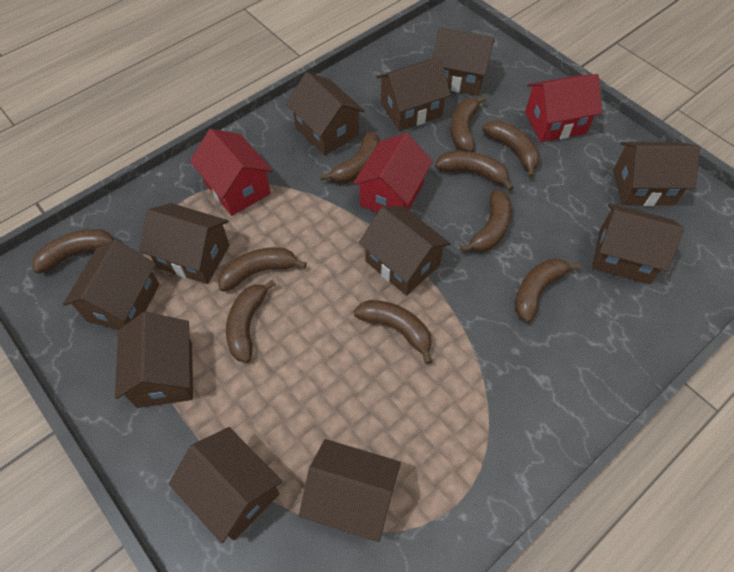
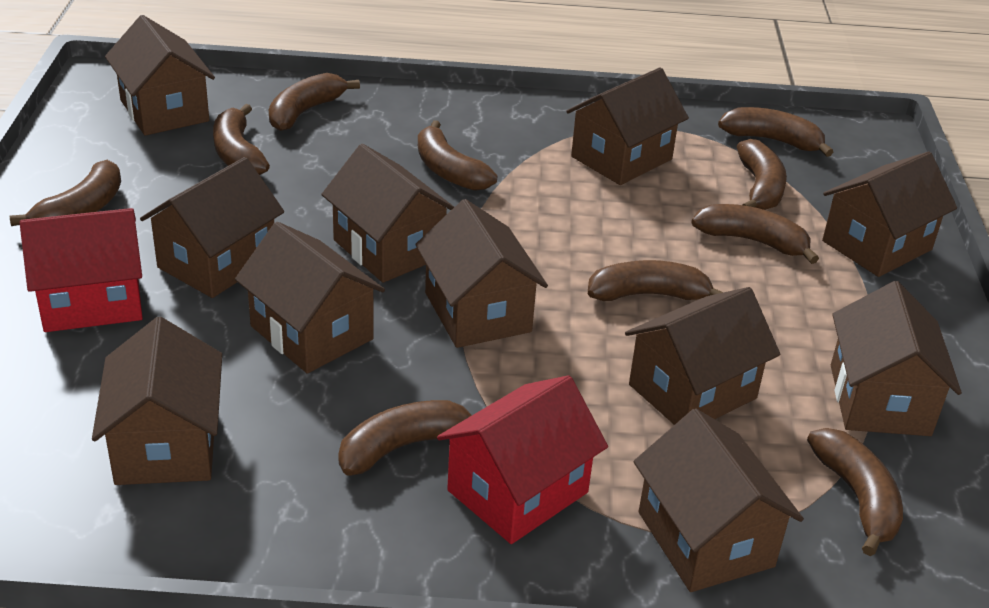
red house: 3 -> 2

